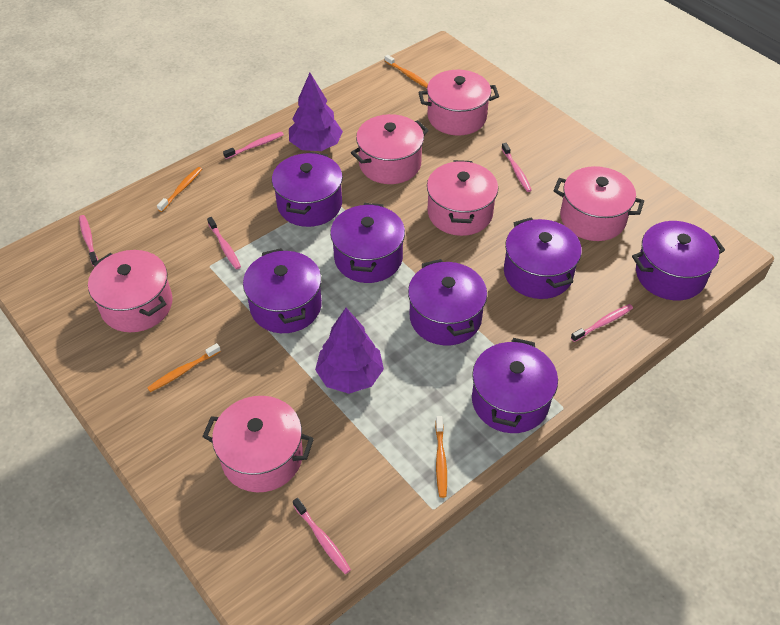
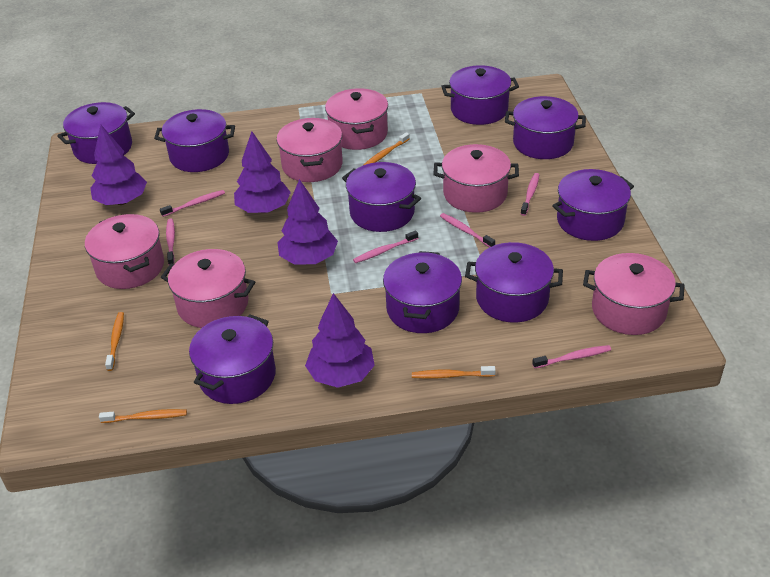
purple pot: 7 -> 9
purple tree: 2 -> 4

